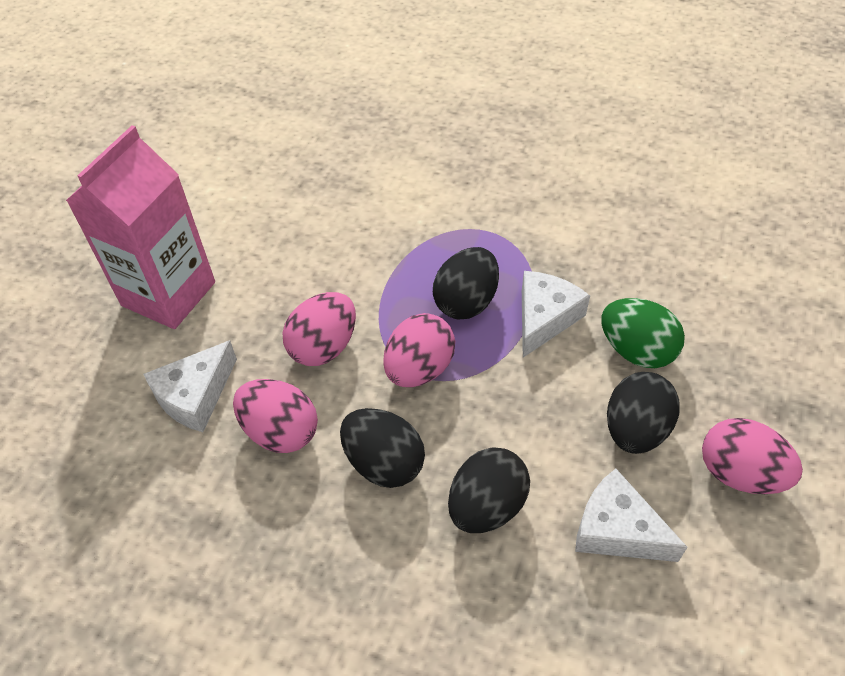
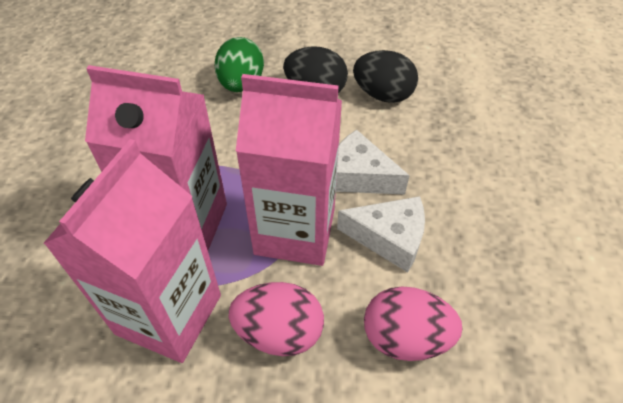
black egg: 4 -> 2
pink carton: 1 -> 3
pink egg: 4 -> 2
white cheese: 3 -> 2

